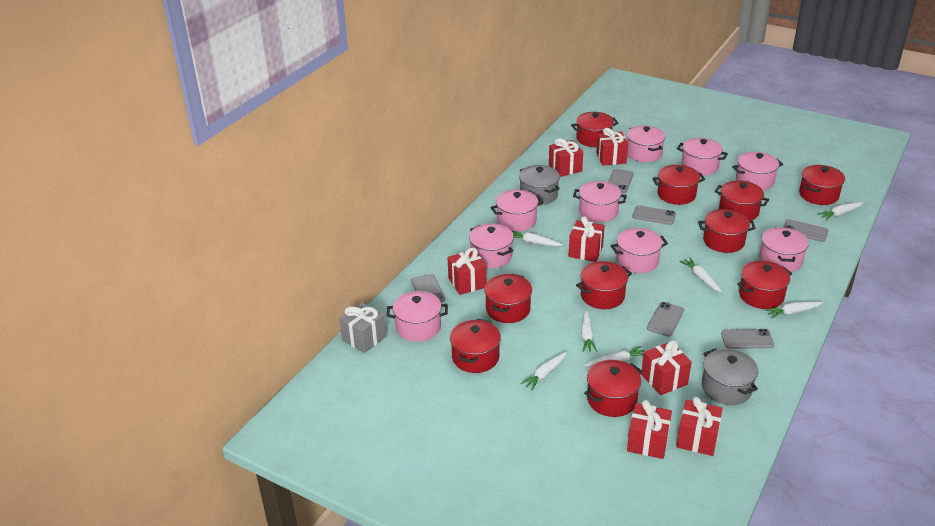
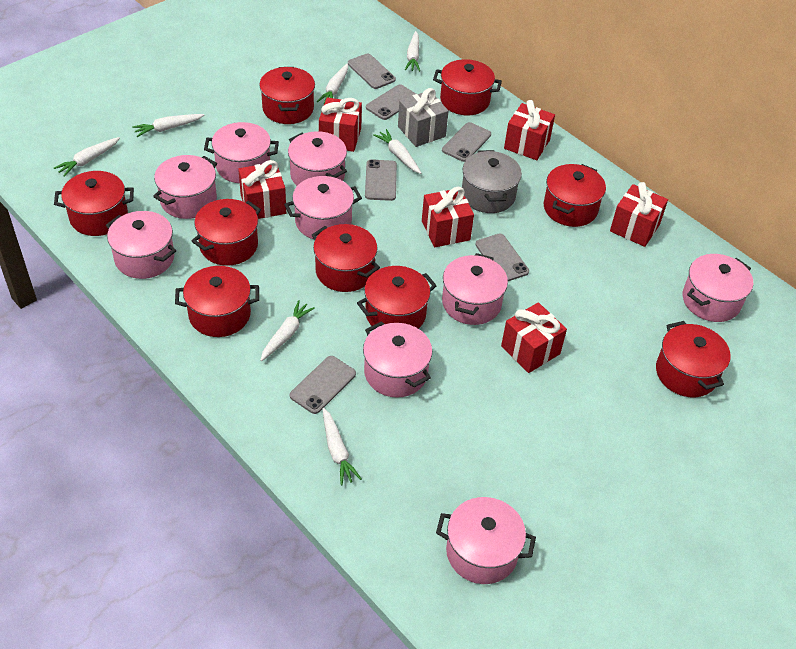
grey pot: 2 -> 1
red gift: 7 -> 6
red pot: 10 -> 9

